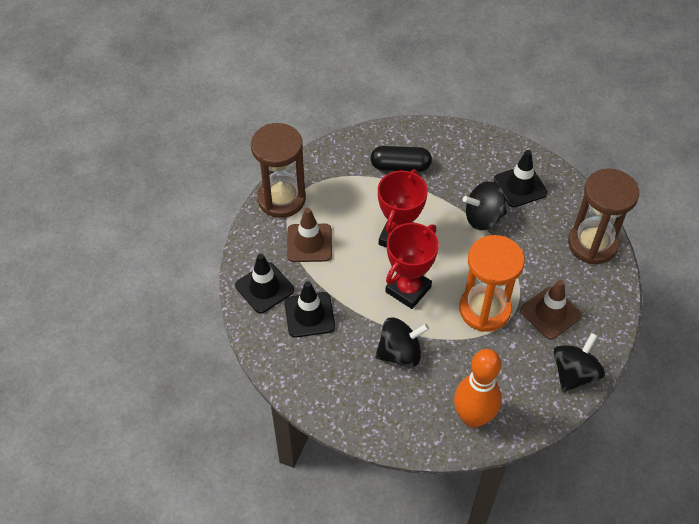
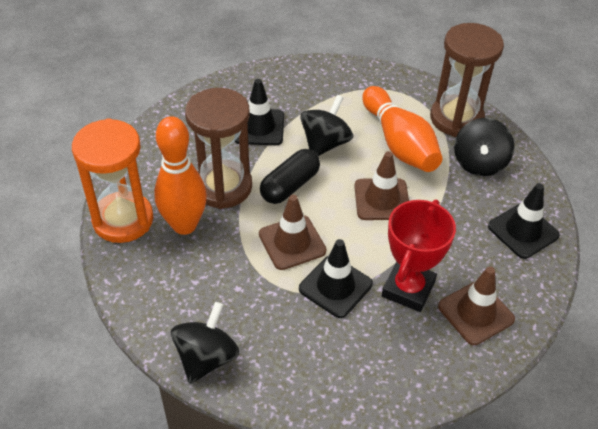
brown traffic cone: 2 -> 3
orange bowling pin: 1 -> 2
red trophy: 2 -> 1

